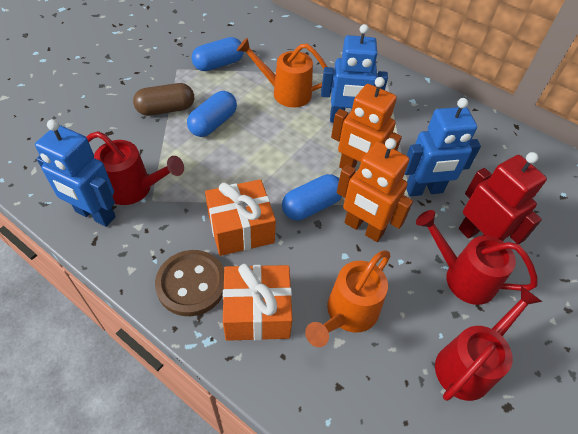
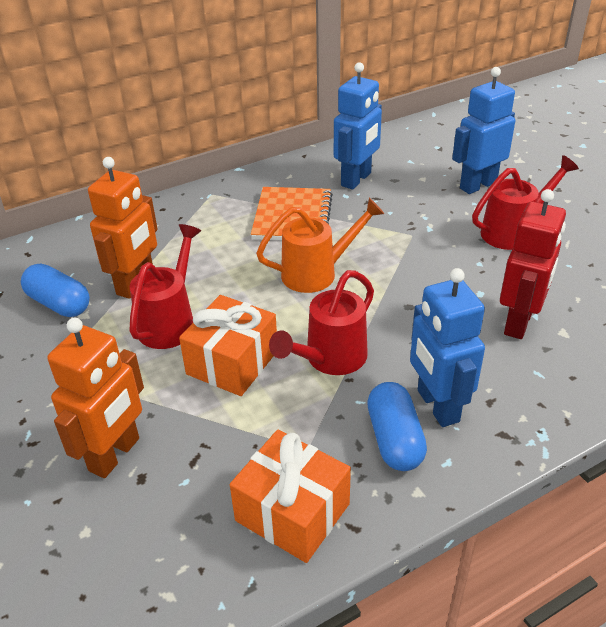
blue capsule: 3 -> 2
brown button: 1 -> 0
brown capsule: 1 -> 0
orange notebook: 0 -> 1
orange watering can: 2 -> 1

